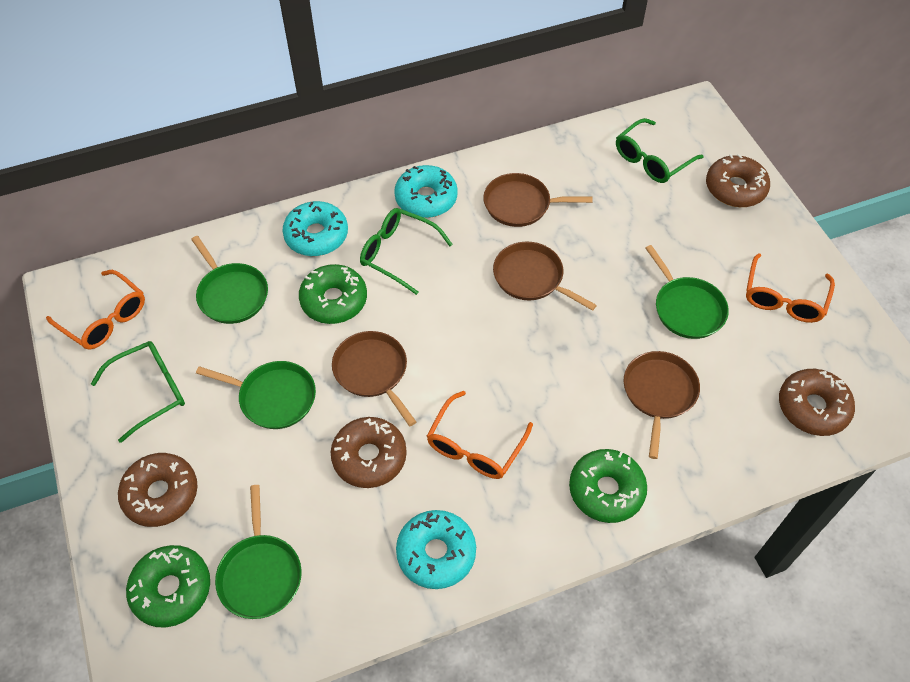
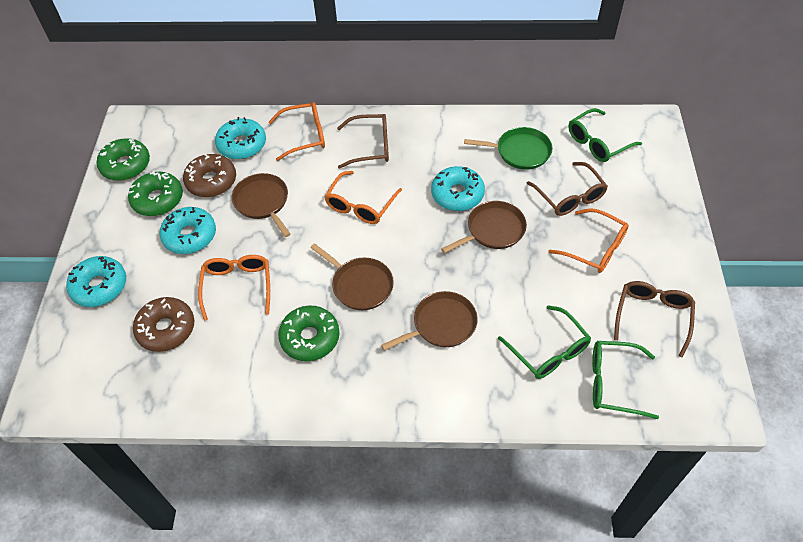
brown donut: 4 -> 2
brown glasses: 0 -> 3
green pan: 4 -> 1
orange glasses: 3 -> 4
turquoise donut: 3 -> 4

